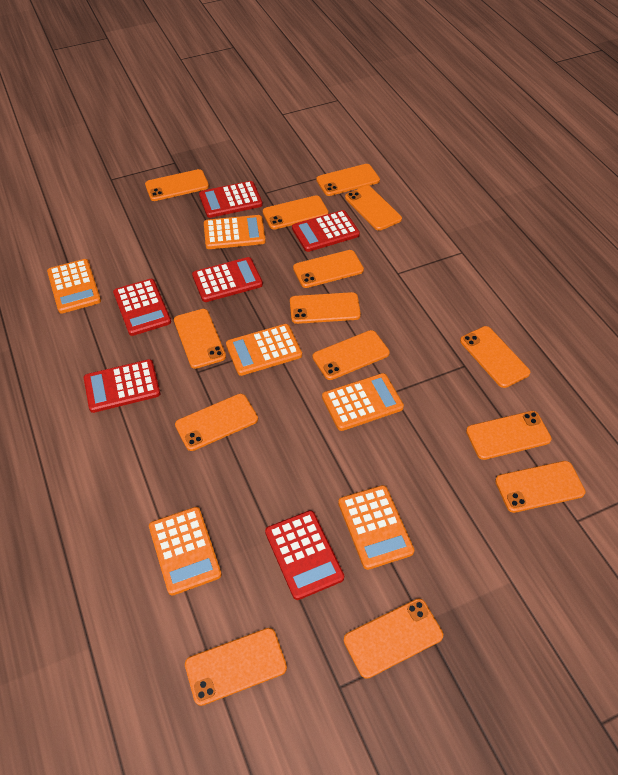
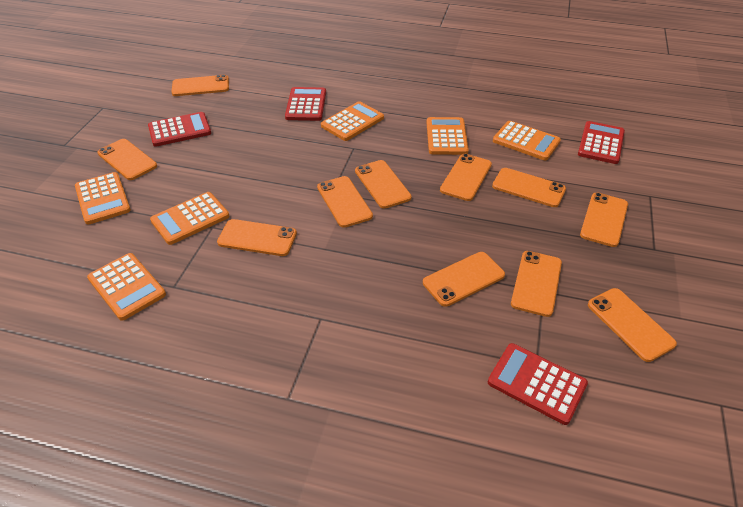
orange phone: 14 -> 11
red calculator: 6 -> 4

